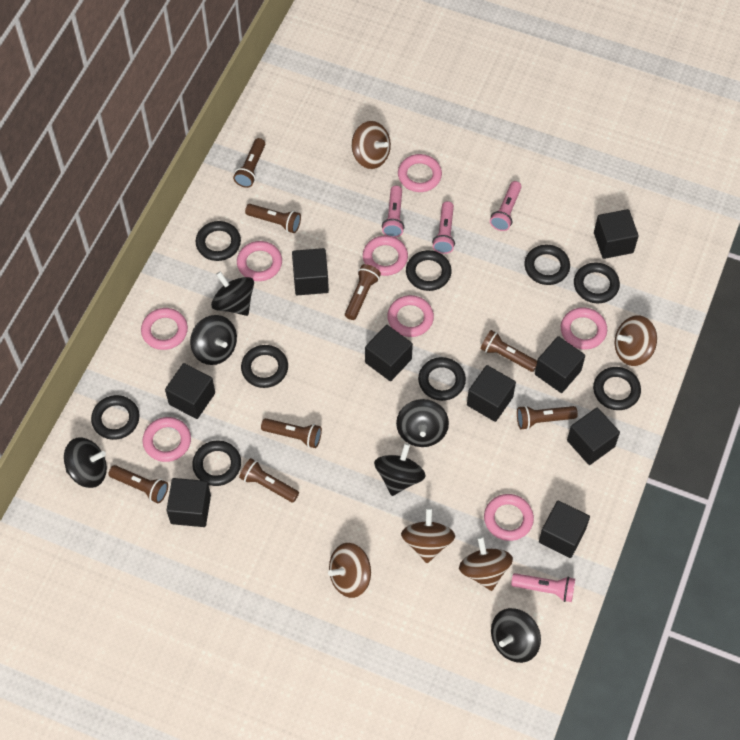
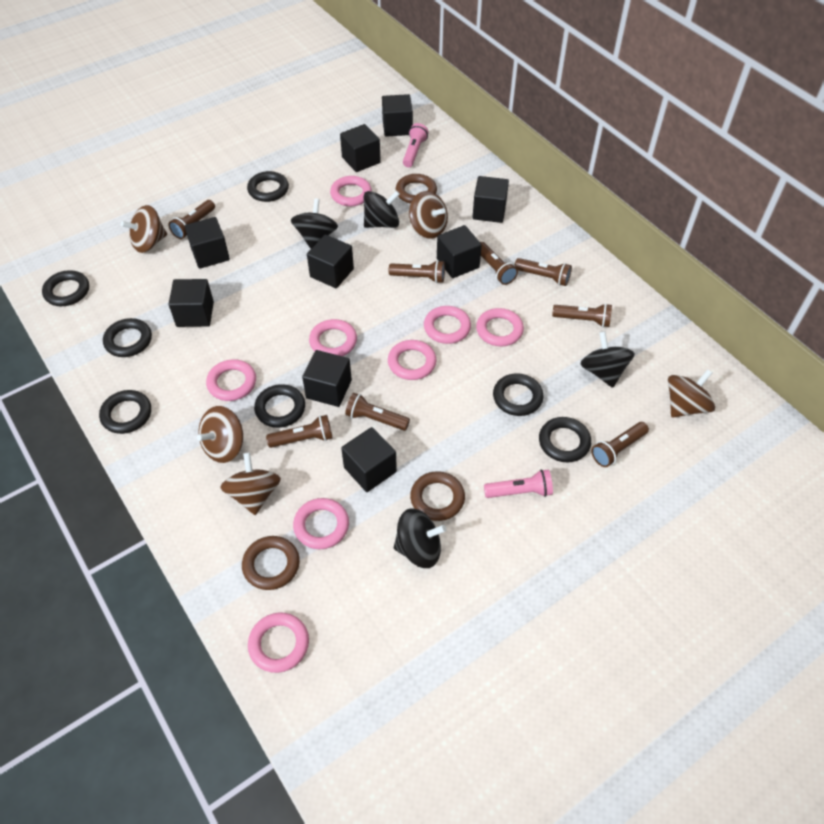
black ring: 9 -> 7
black spinning top: 6 -> 4
brown ring: 0 -> 3
pink flashlight: 4 -> 2

